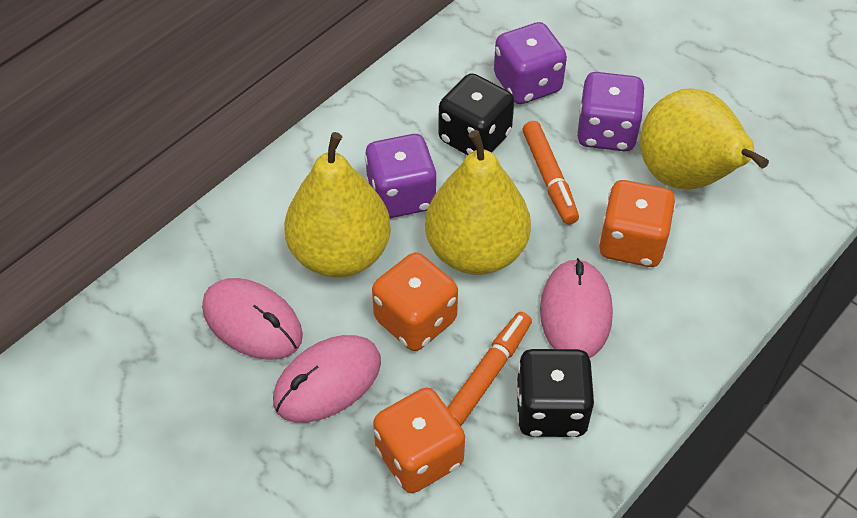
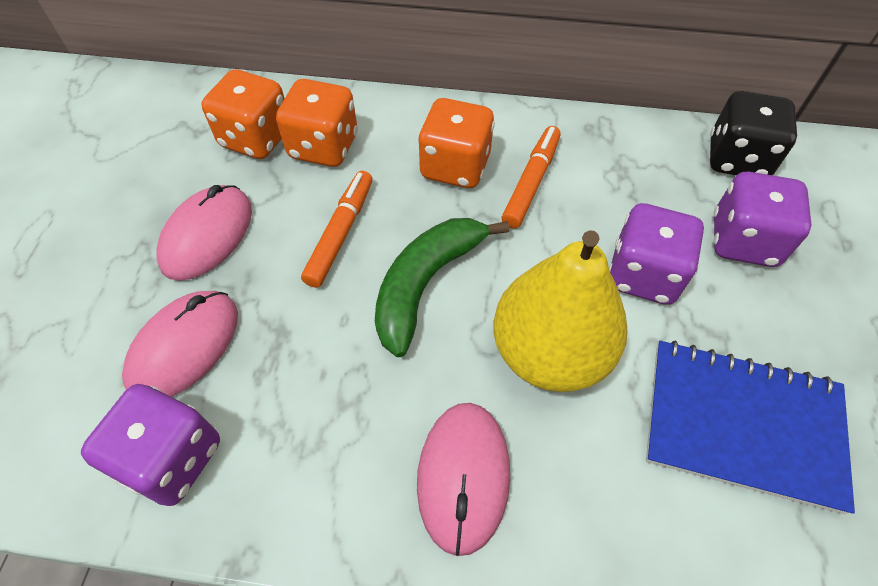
black dice: 2 -> 1
blue notebook: 0 -> 1
green banana: 0 -> 1
yellow pear: 3 -> 1

